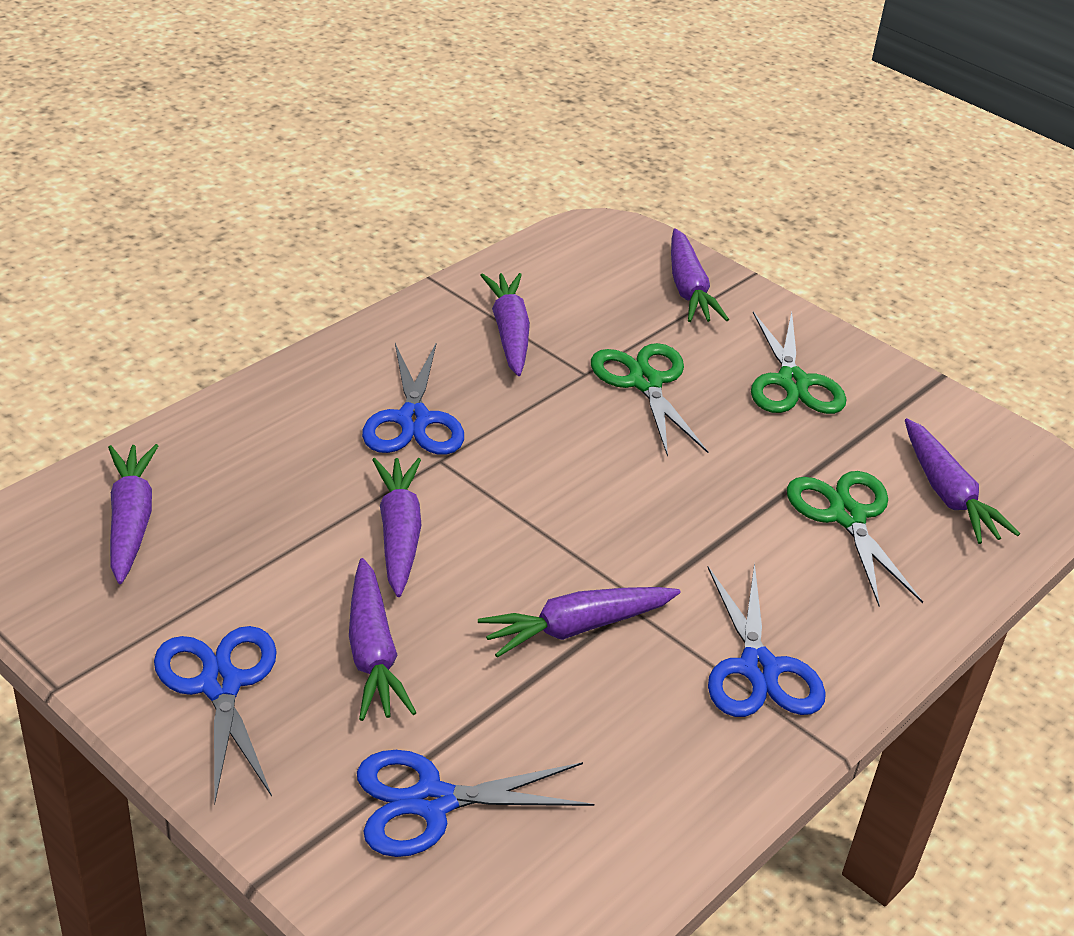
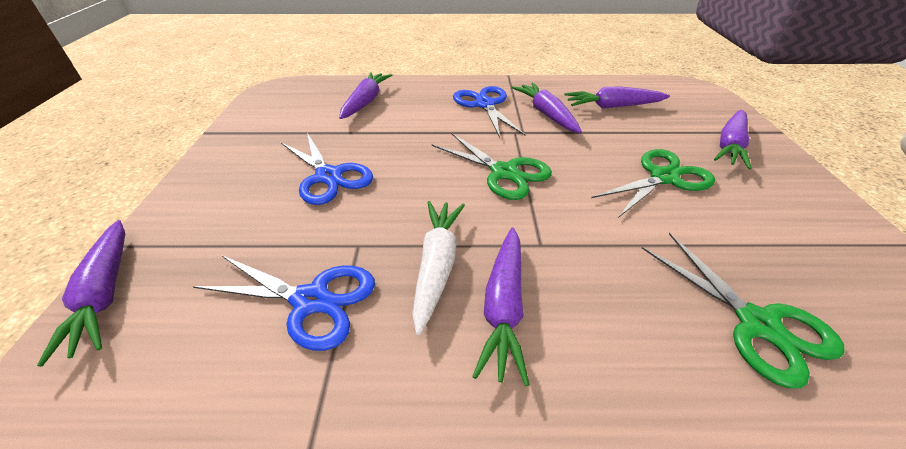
blue scissors: 4 -> 3
purple carrot: 7 -> 6
white carrot: 0 -> 1

